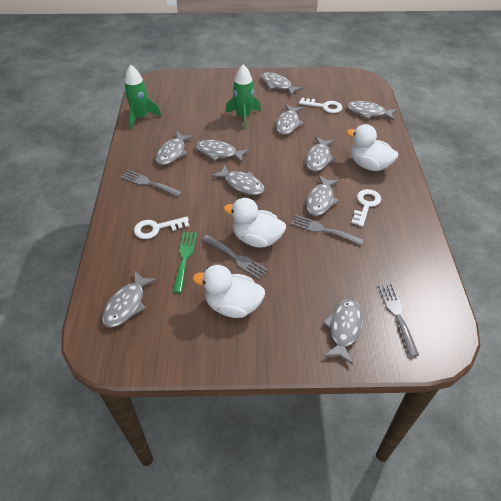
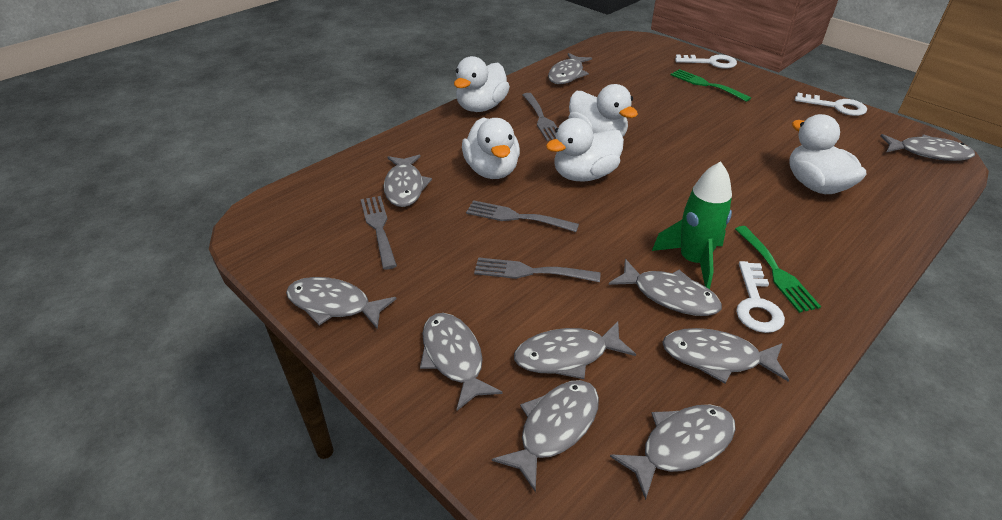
green fork: 1 -> 2
green rocket: 2 -> 1
white duck: 3 -> 5

